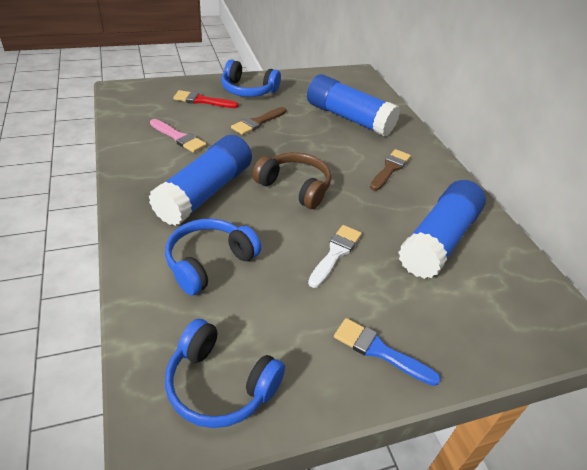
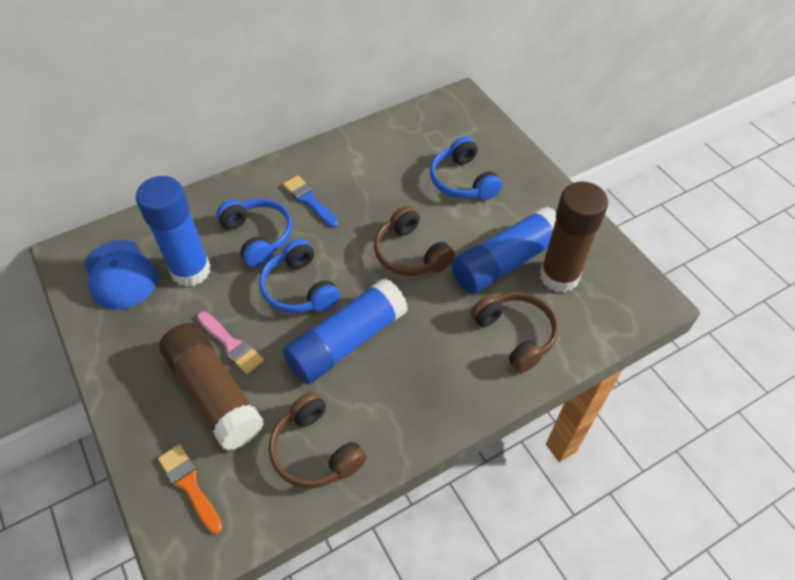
blue cap: 0 -> 1
brown brush: 2 -> 0
brown glue stick: 0 -> 2
brown headphones: 1 -> 3
orange brush: 0 -> 1
red brush: 1 -> 0
white brush: 1 -> 0

